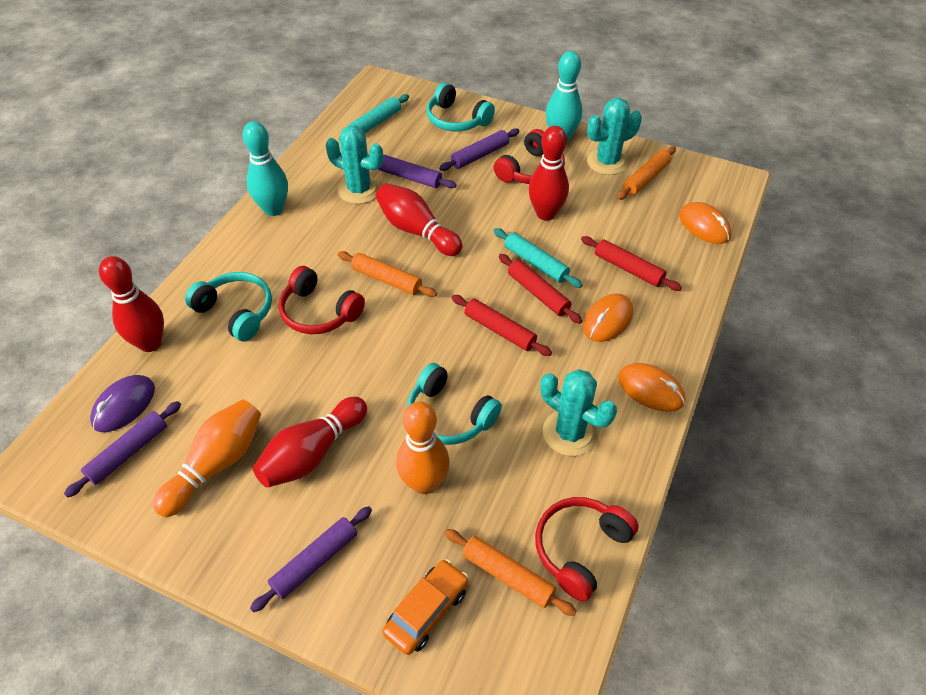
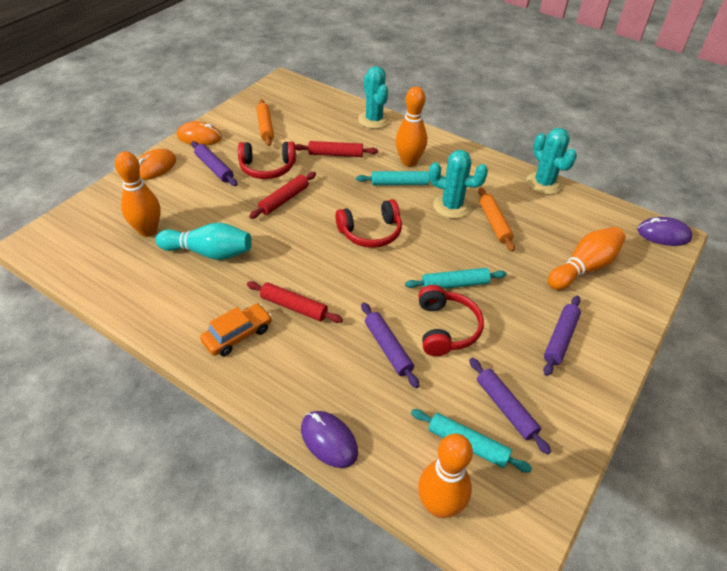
orange bowling pin: 2 -> 4
orange mouse: 3 -> 2
orange rolling pin: 3 -> 2
purple mouse: 1 -> 2
red bowling pin: 4 -> 0
turquoise bowling pin: 2 -> 1
turquoise headphones: 3 -> 0
turquoise rolling pin: 2 -> 3

